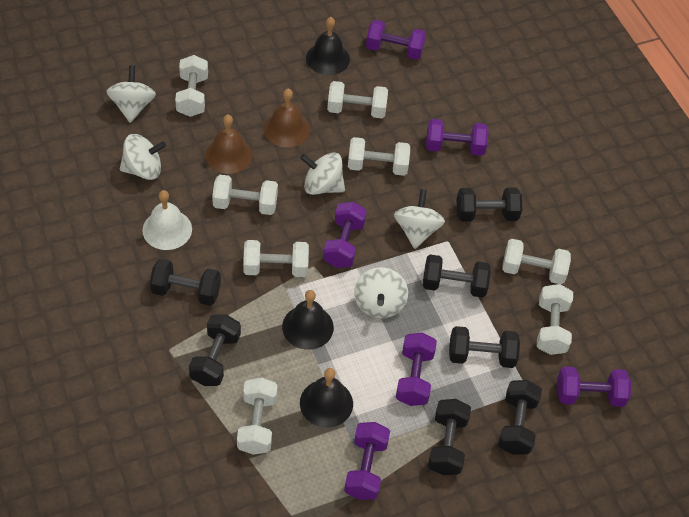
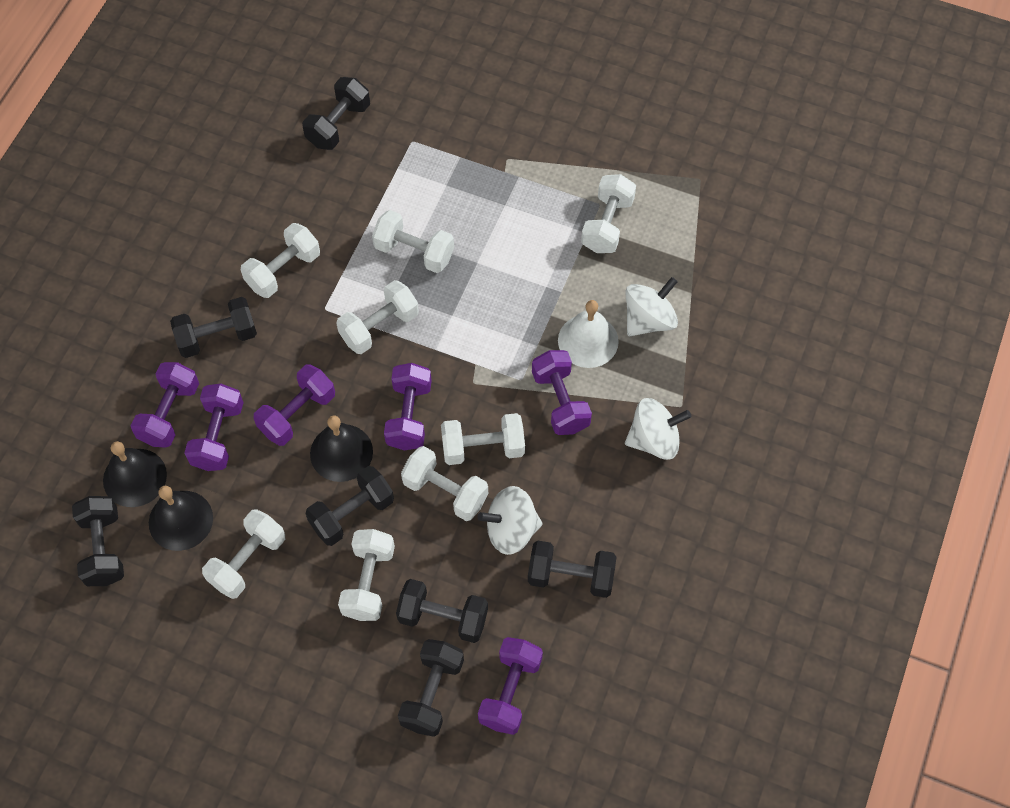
brown bell: 2 -> 0
white spinning top: 5 -> 3

